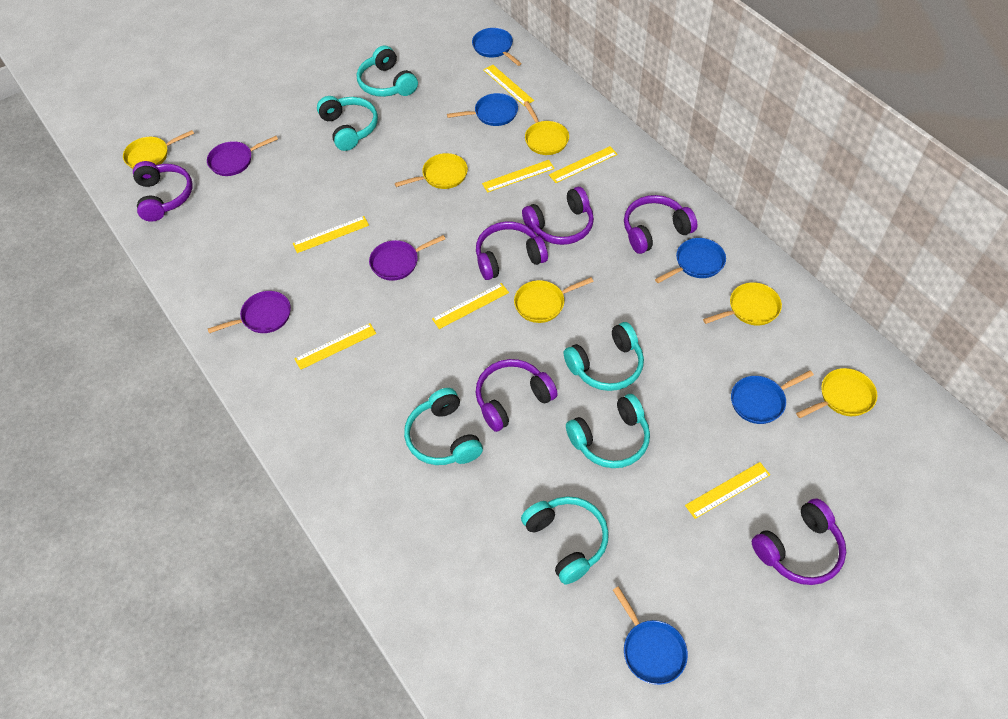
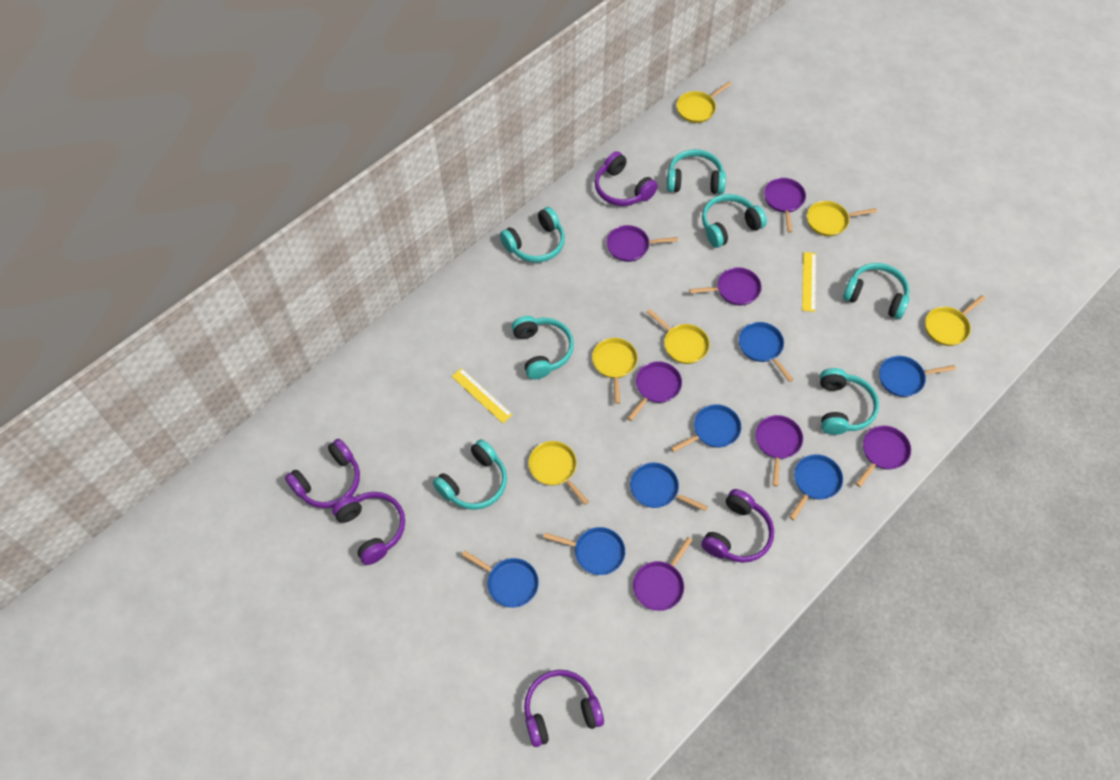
blue pan: 5 -> 7
purple headphones: 6 -> 5
purple pan: 3 -> 7
turquoise headphones: 6 -> 7
yellow ruler: 7 -> 2

